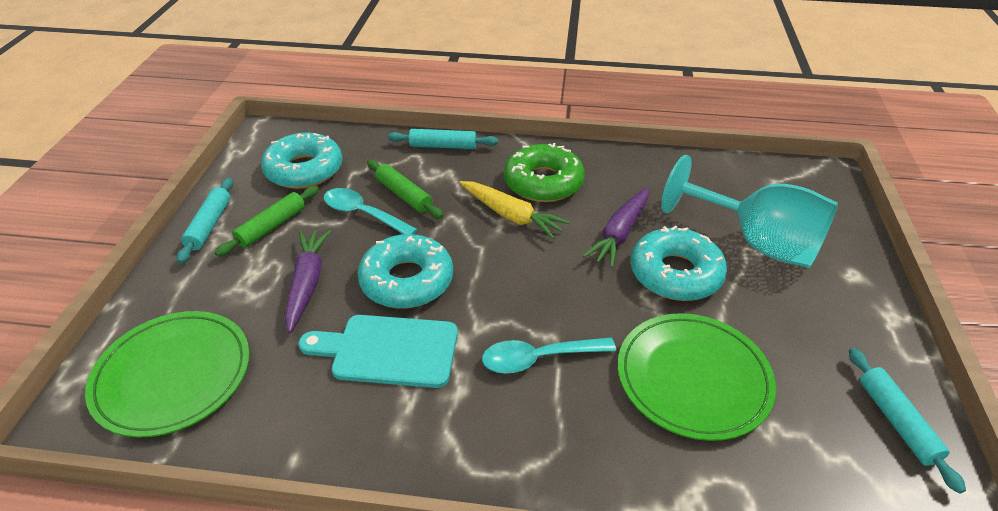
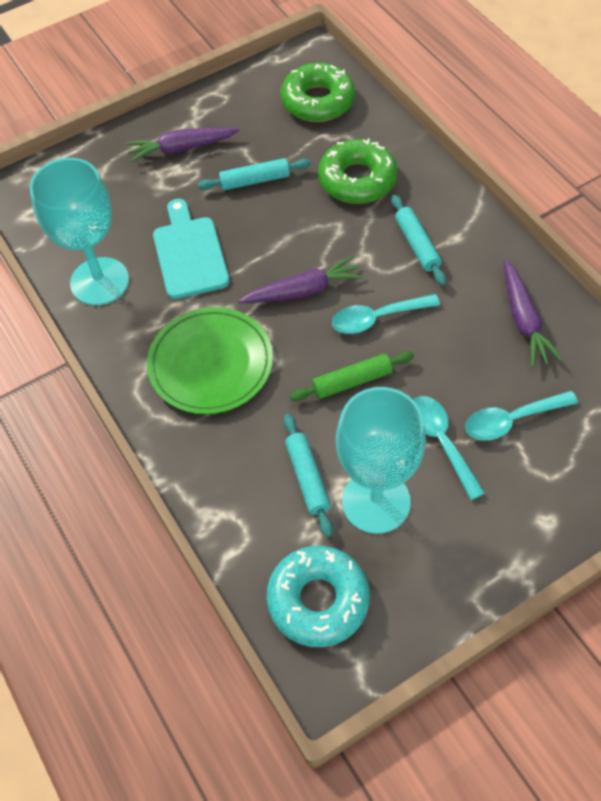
green donut: 1 -> 2
green plate: 2 -> 1
green rolling pin: 2 -> 1
purple carrot: 2 -> 3
turquoise donut: 3 -> 1
turquoise goblet: 1 -> 2
turquoise spoon: 2 -> 3
yellow carrot: 1 -> 0

